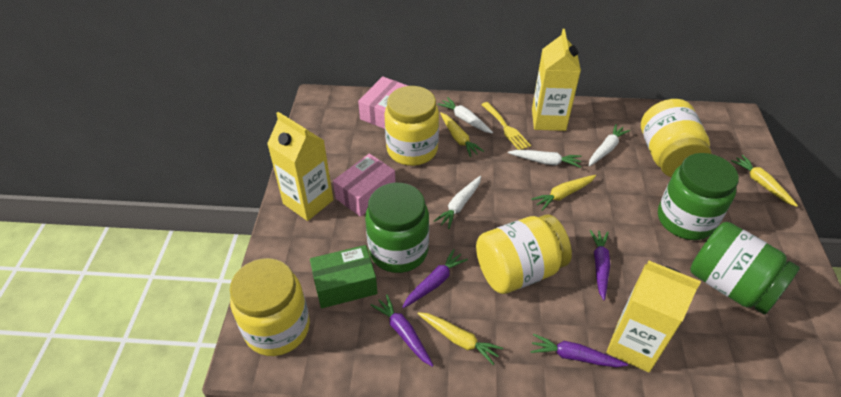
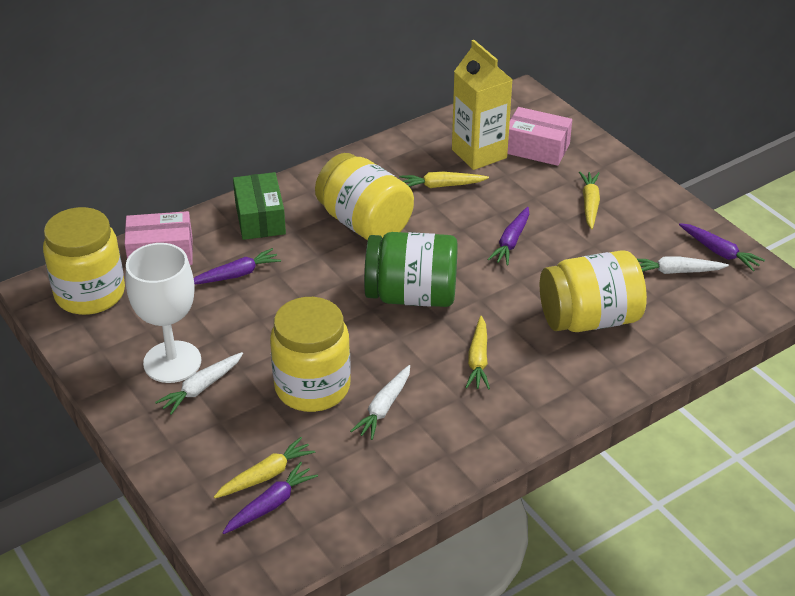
green jar: 3 -> 1
white carrot: 4 -> 3
white goblet: 0 -> 1
yellow carton: 3 -> 1
yellow fork: 1 -> 0

